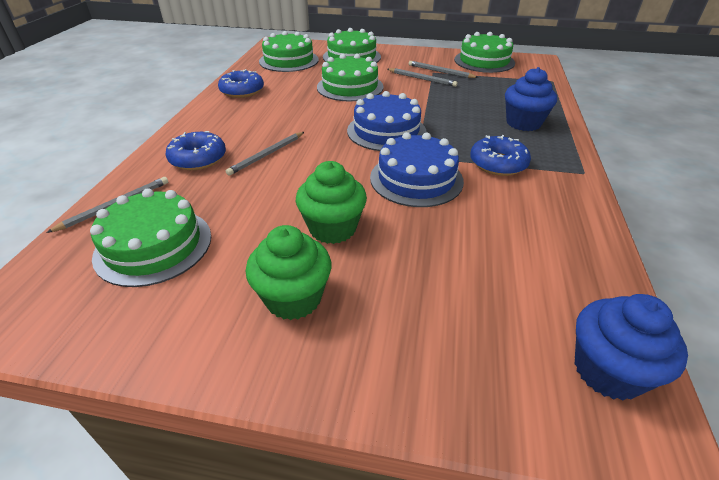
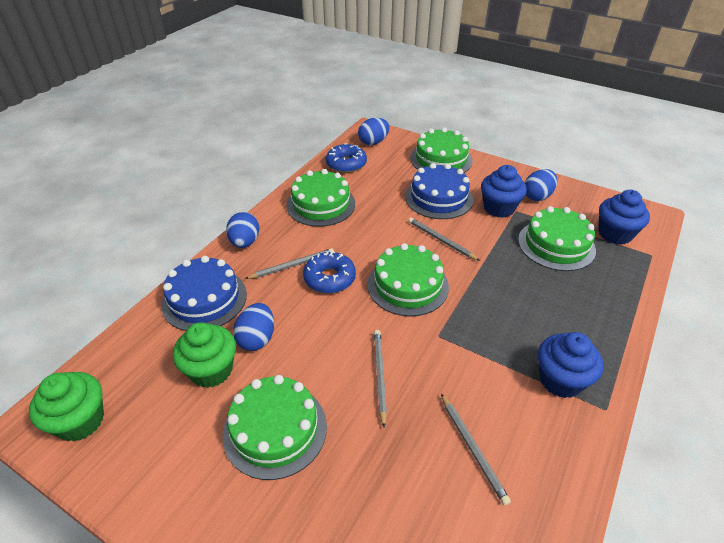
blue cupcake: 2 -> 3
blue donut: 3 -> 2
blue egg: 0 -> 4

